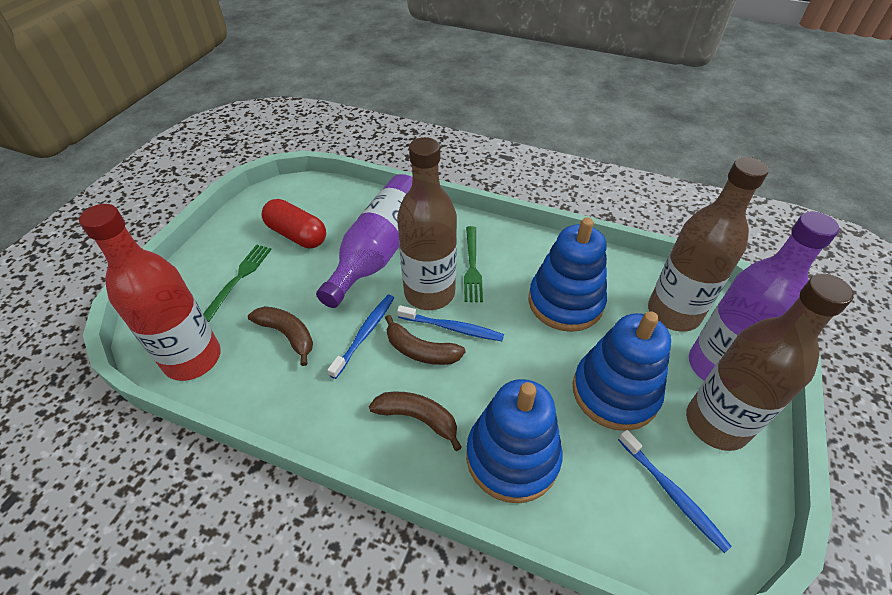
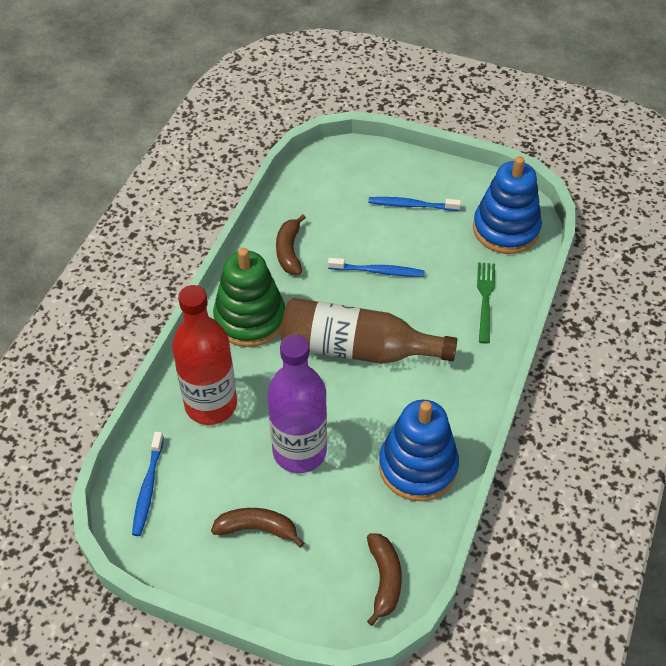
blue stacking toy: 3 -> 2
brown bottle: 3 -> 1
green fork: 2 -> 1
green stacking toy: 0 -> 1
purple bottle: 2 -> 1
red capsule: 1 -> 0

